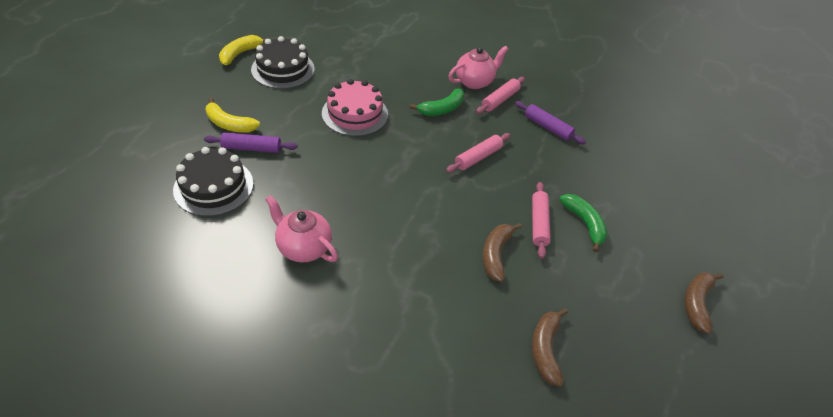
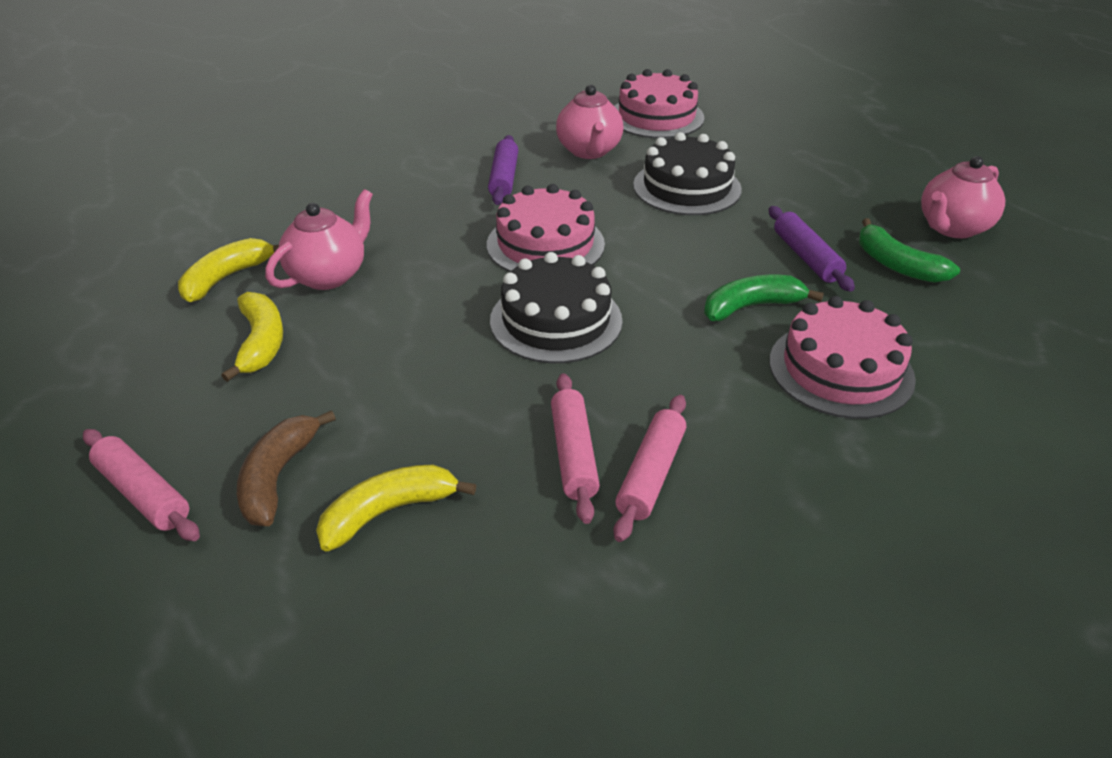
brown banana: 3 -> 1
pink cake: 1 -> 3
pink teapot: 2 -> 3
yellow banana: 2 -> 3

